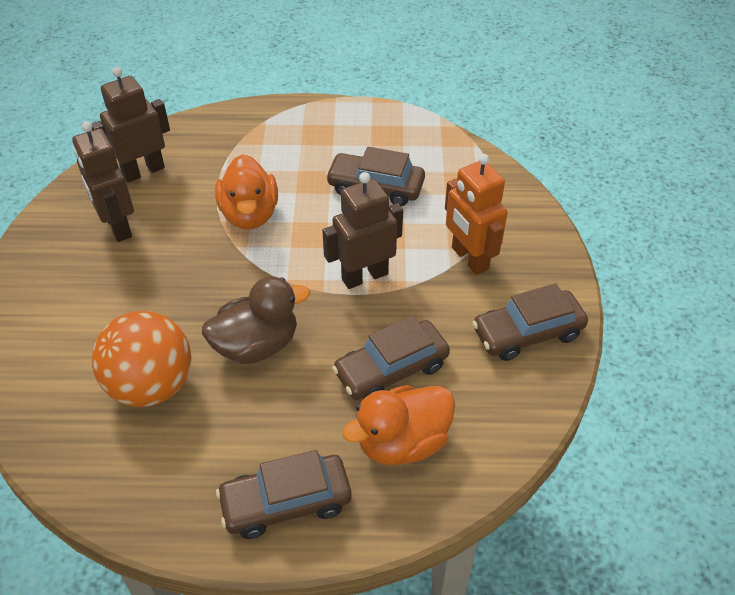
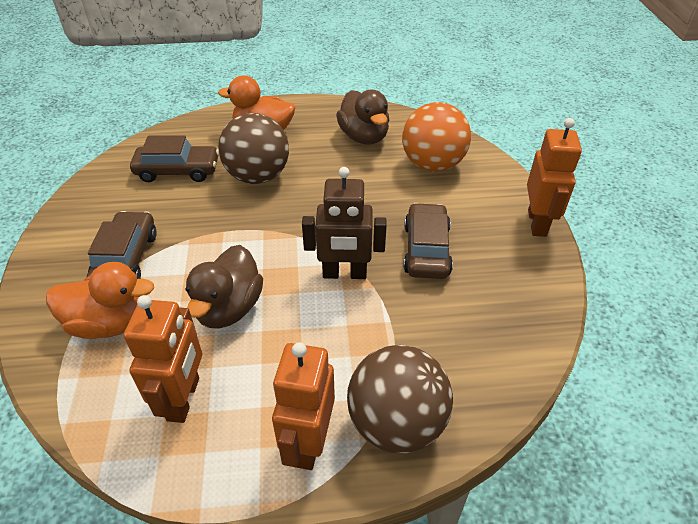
brown ball: 0 -> 2
brown car: 4 -> 3
brown duck: 1 -> 2
brown robot: 3 -> 1
orange robot: 1 -> 3

